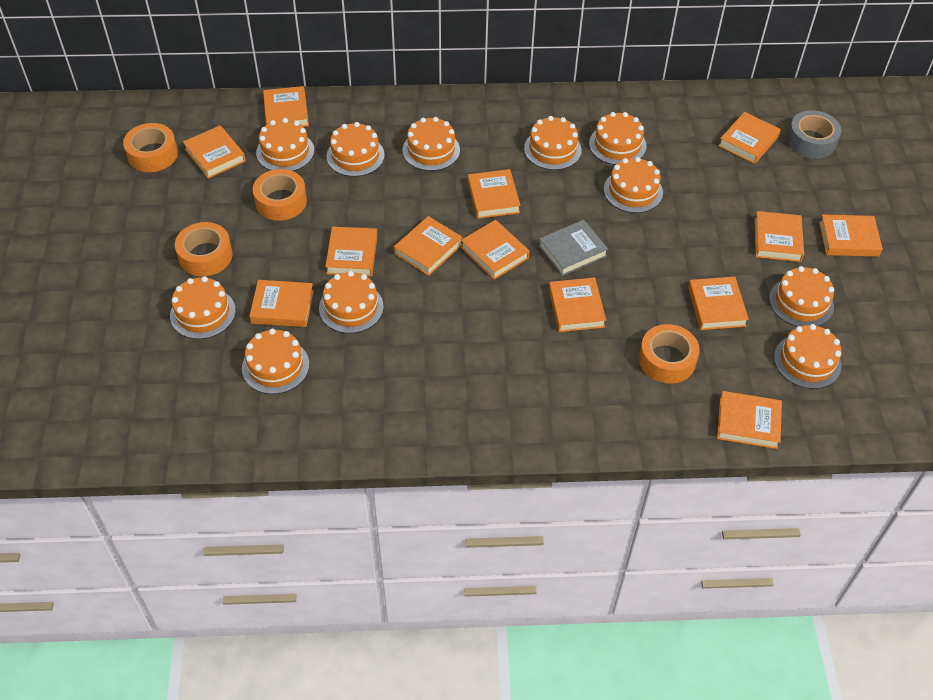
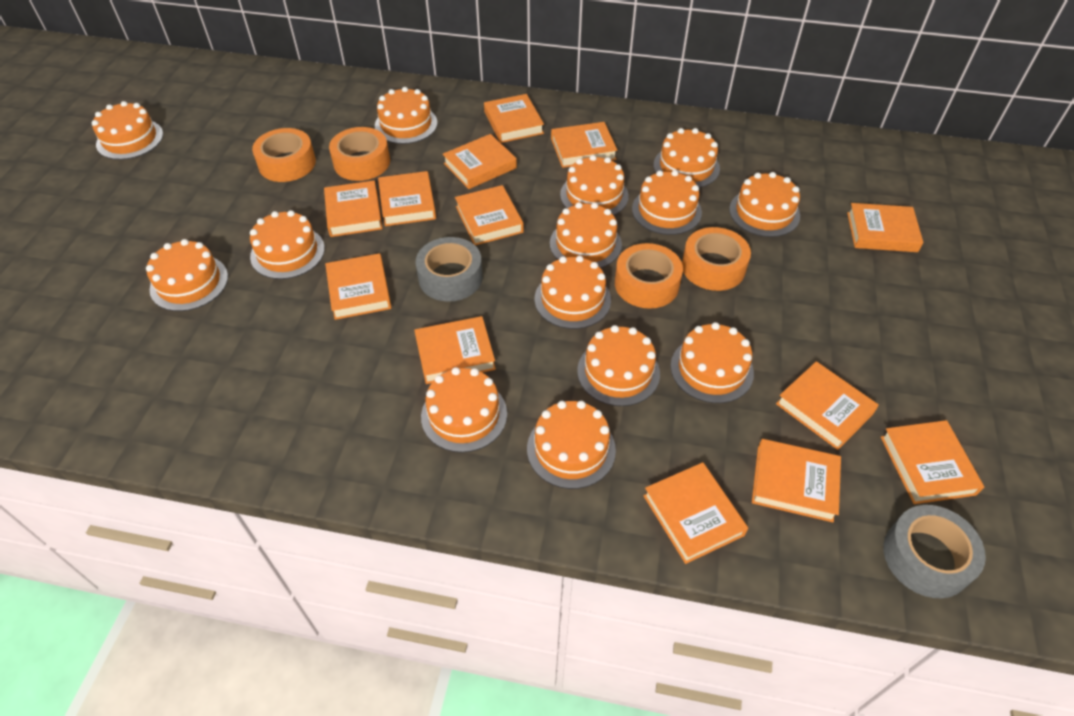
grey book: 1 -> 0
grey tape: 1 -> 2
orange cake: 11 -> 14

